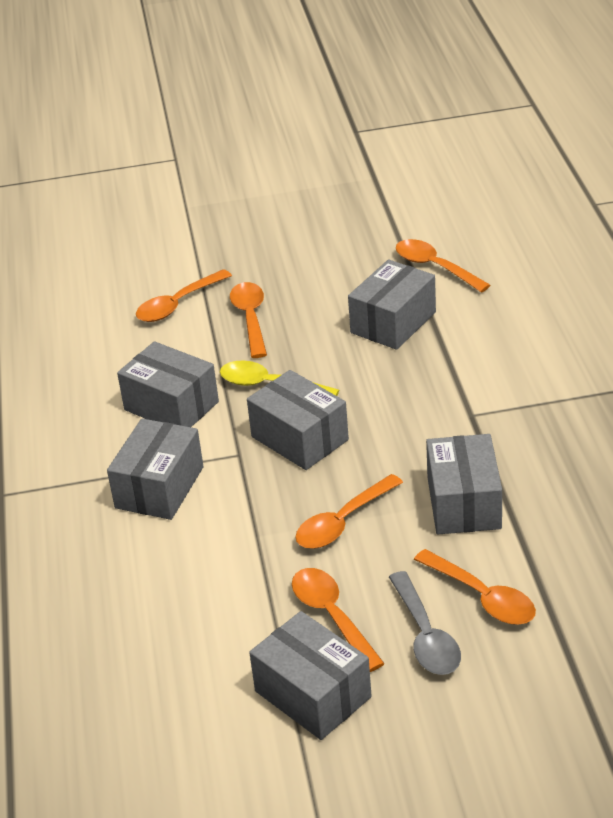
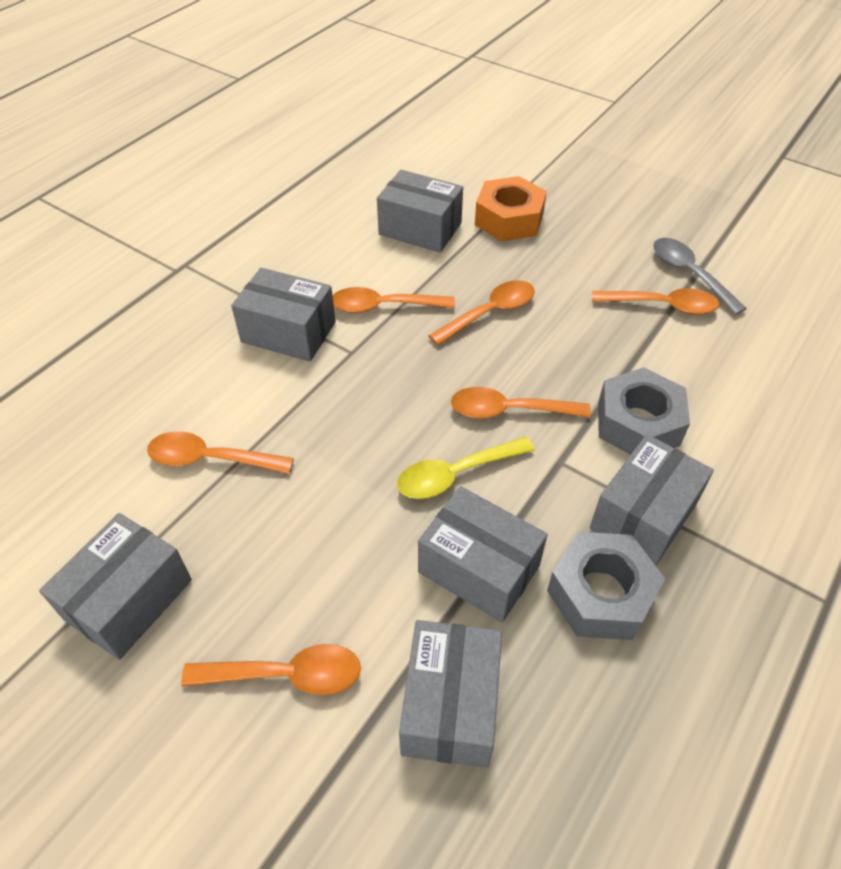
grey nut: 0 -> 2
orange nut: 0 -> 1

